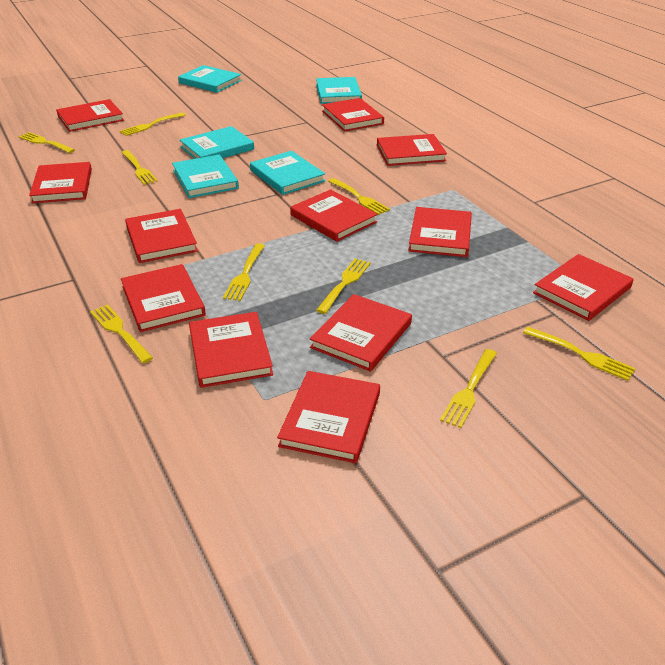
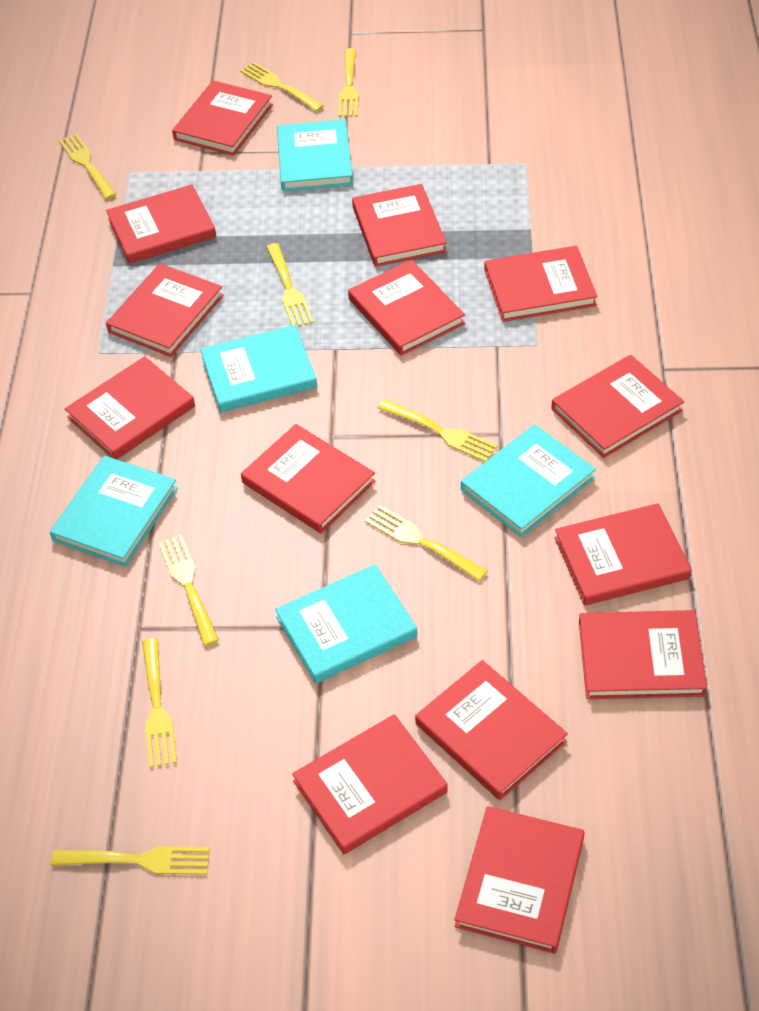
red book: 12 -> 14

